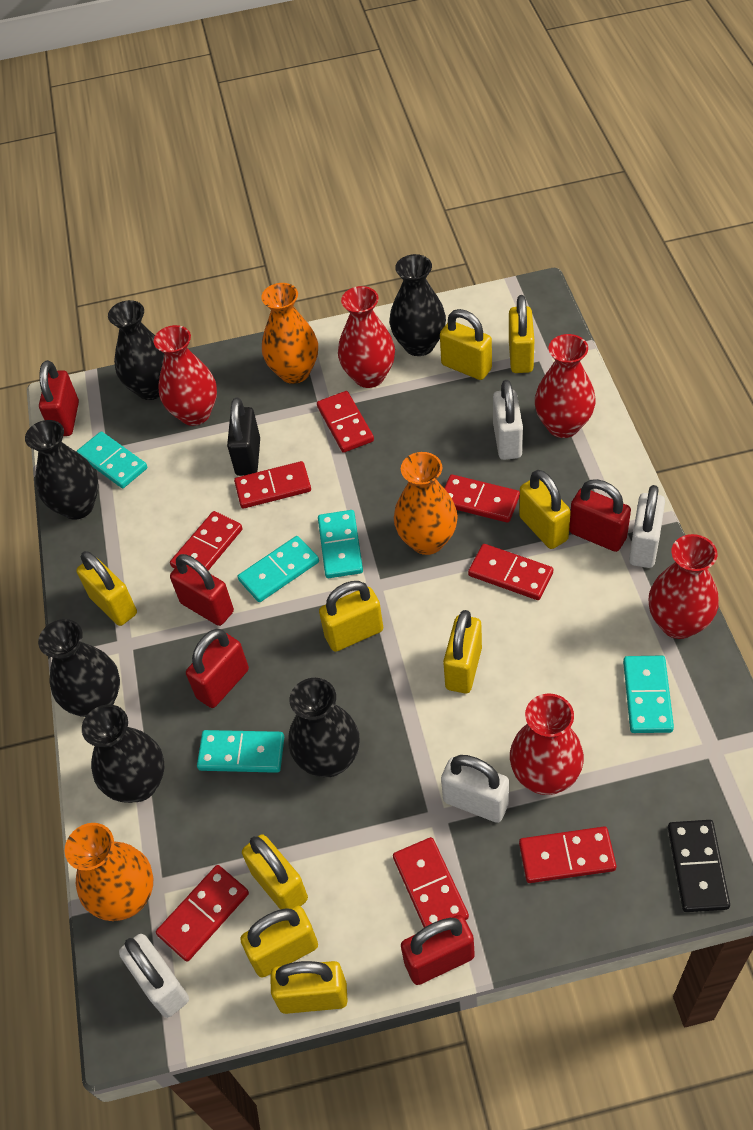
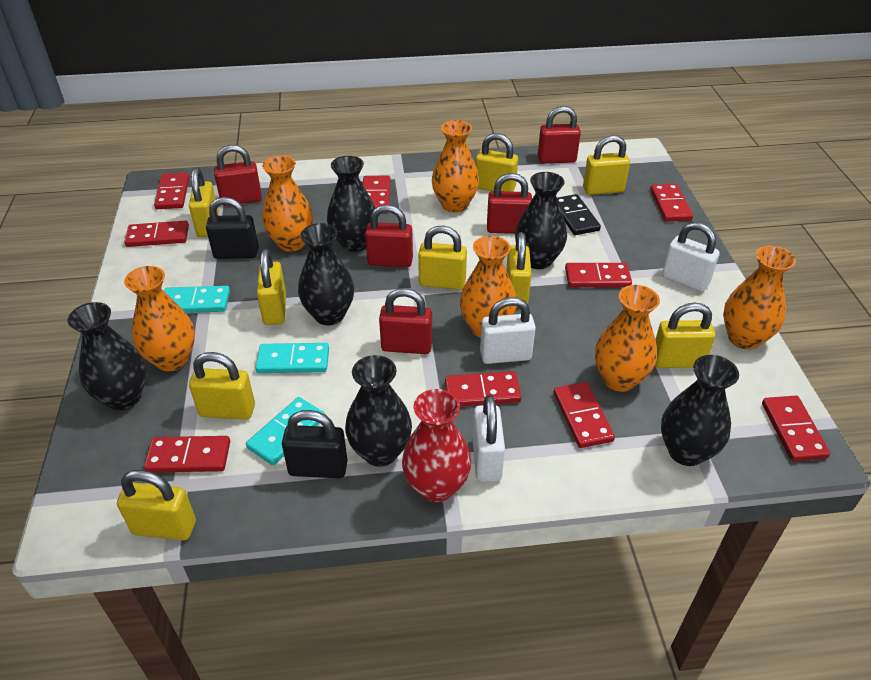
black padlock: 1 -> 2
orange vase: 3 -> 6
red domino: 8 -> 9
red vase: 5 -> 1
turquoise domino: 5 -> 3
white padlock: 4 -> 3

